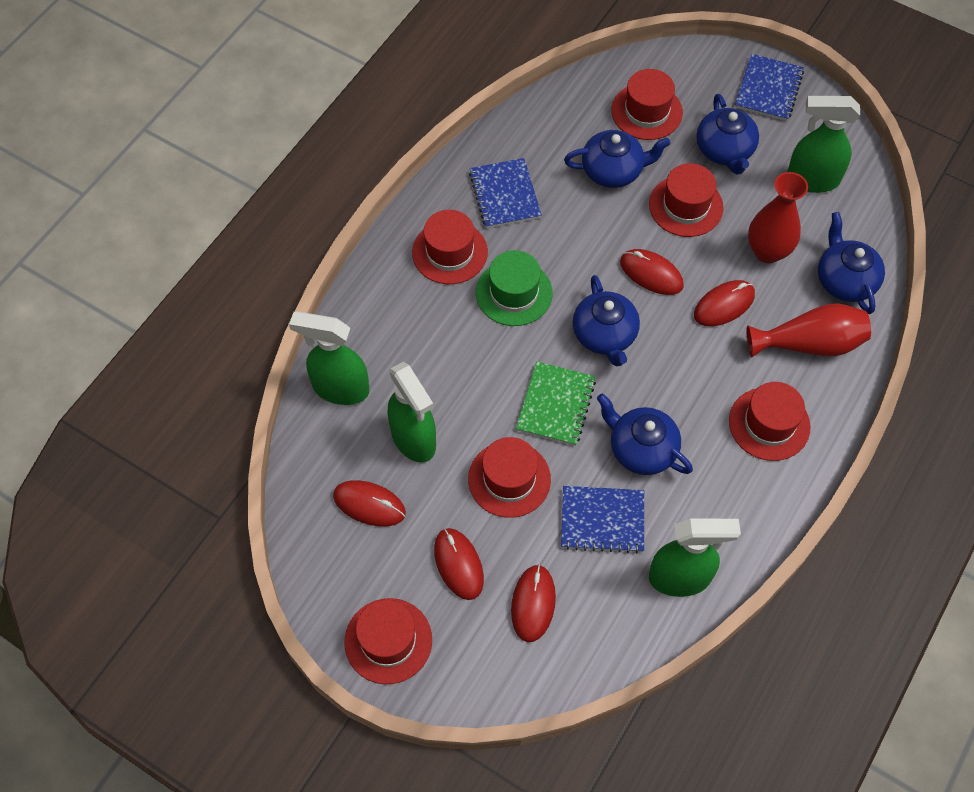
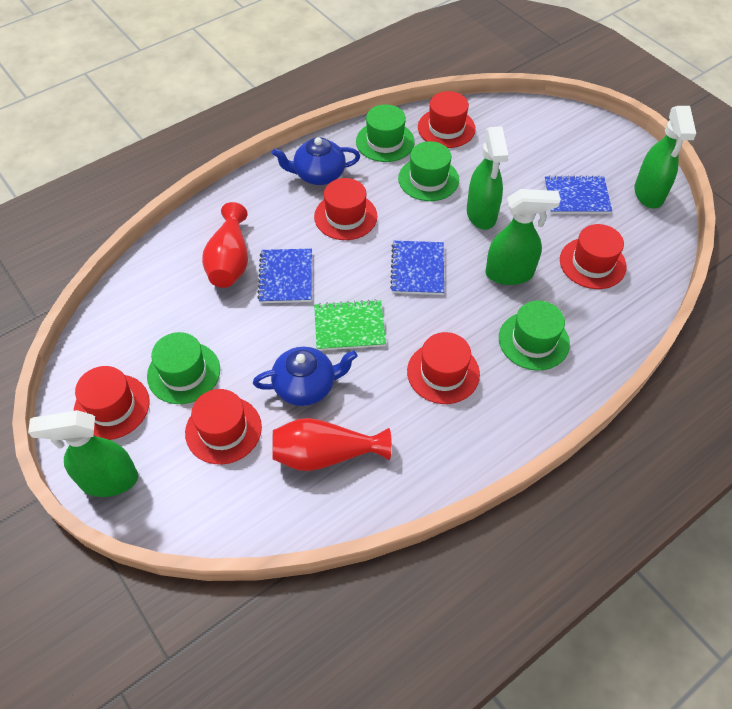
blue teapot: 5 -> 2
green hat: 1 -> 4
red mouse: 5 -> 0

